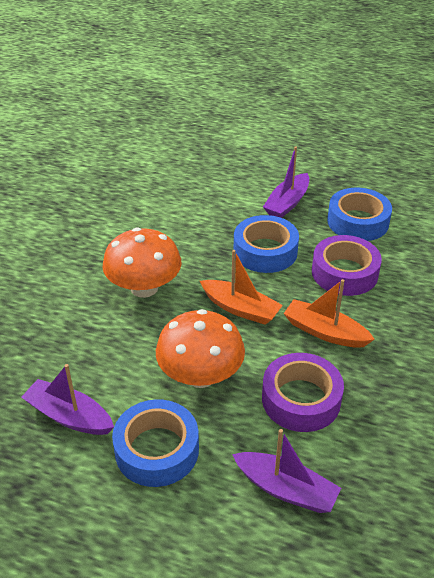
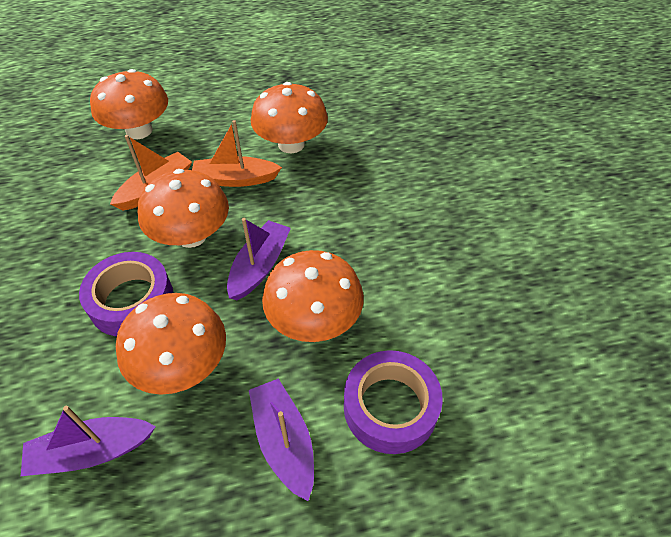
blue tape: 3 -> 0
orange mushroom: 2 -> 5

